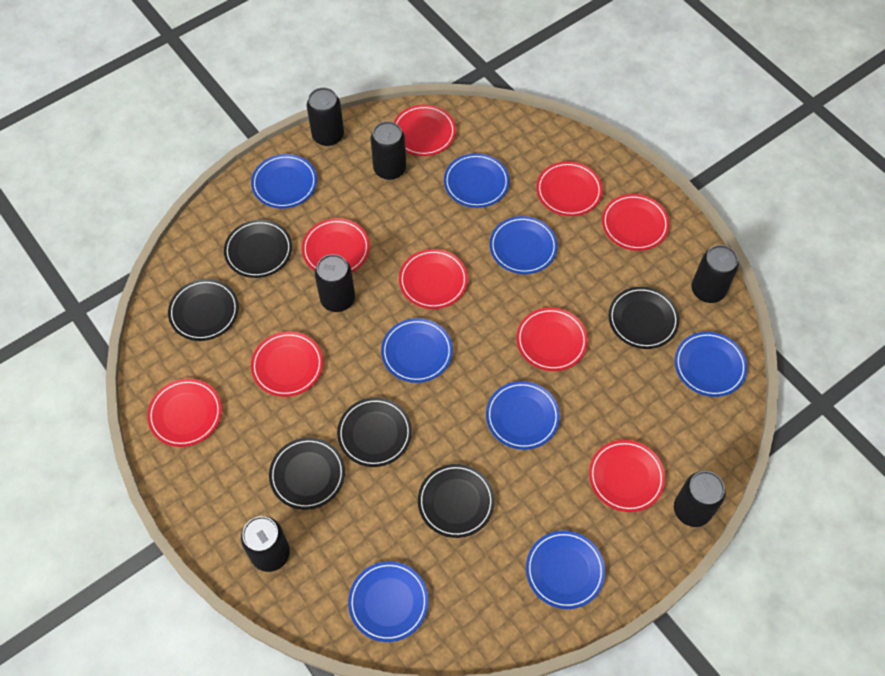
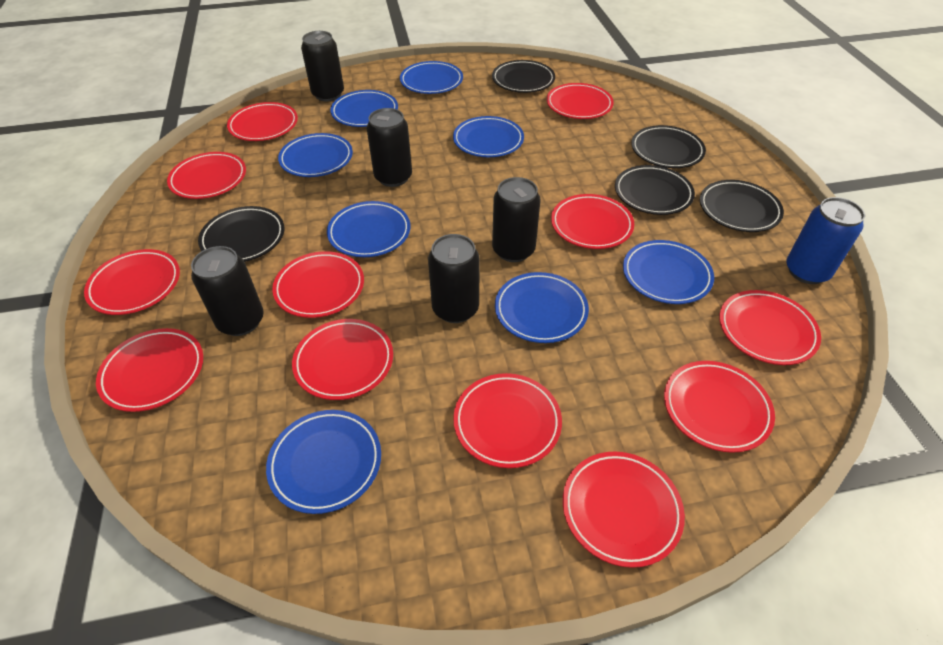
black can: 6 -> 5
black plate: 6 -> 5
blue can: 0 -> 1
red plate: 9 -> 12

